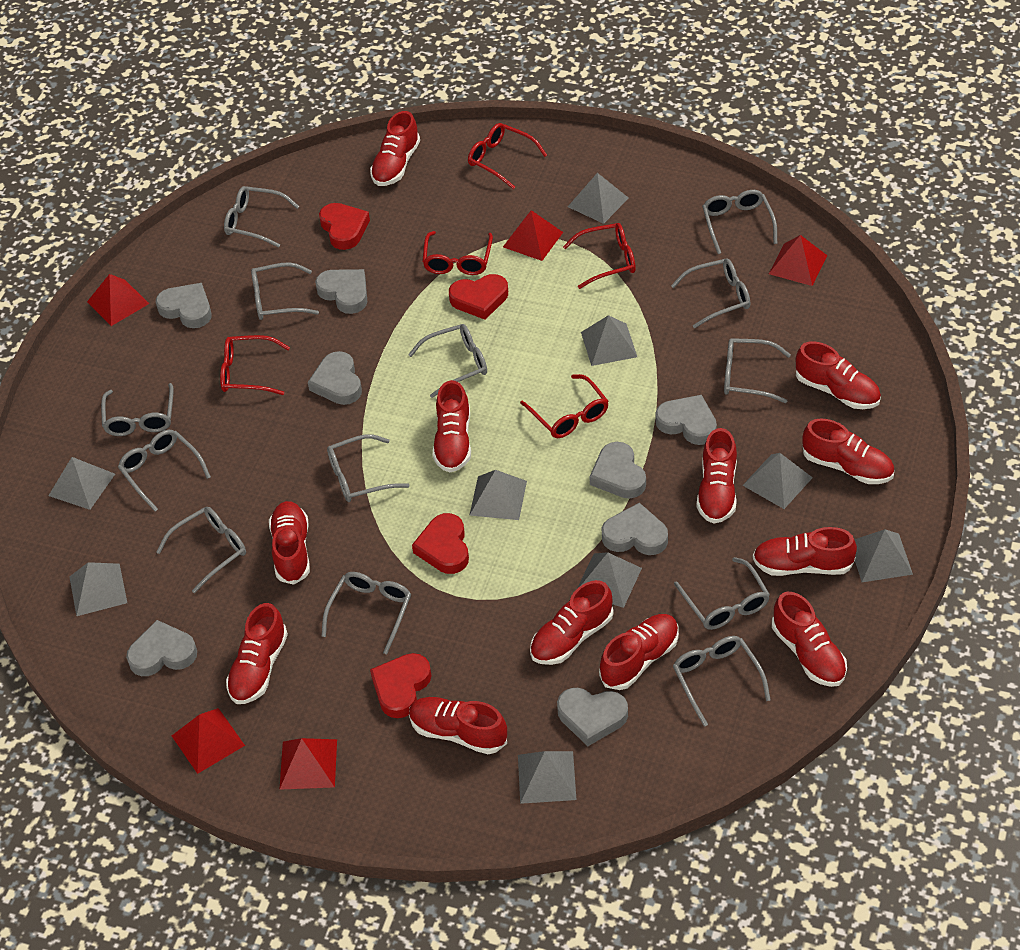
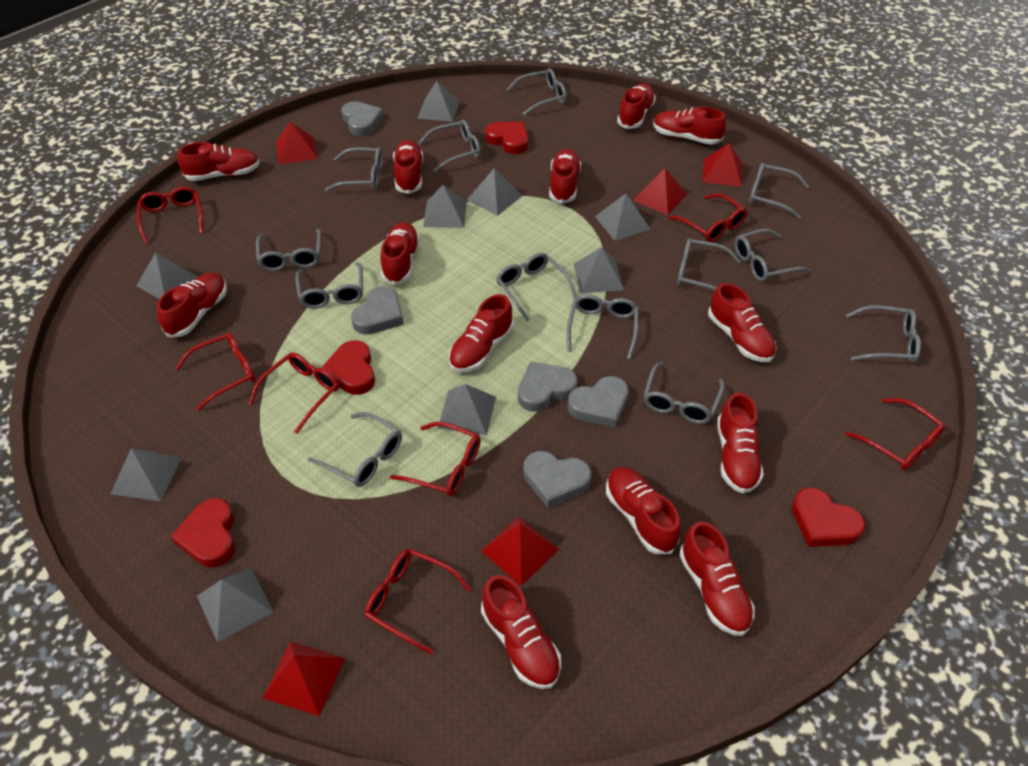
grey heart: 8 -> 5
red glasses: 5 -> 7
red shoe: 12 -> 13

